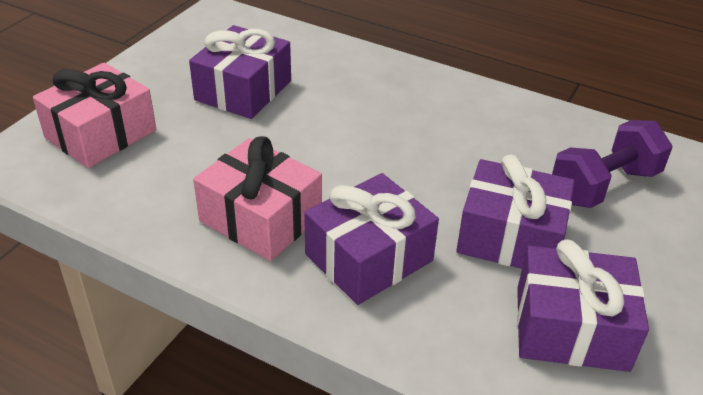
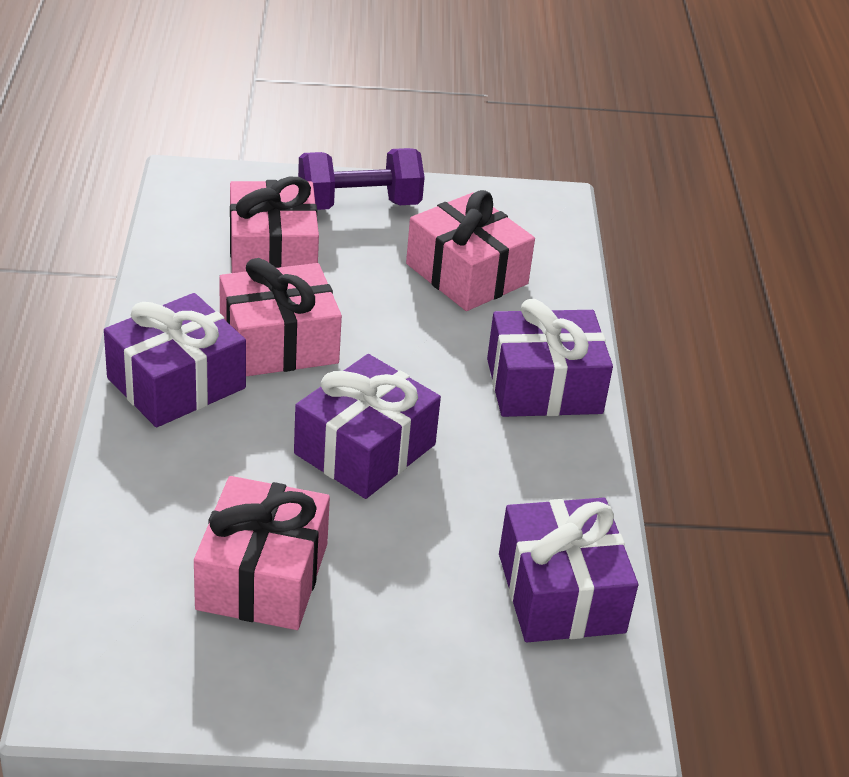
pink gift: 2 -> 4

